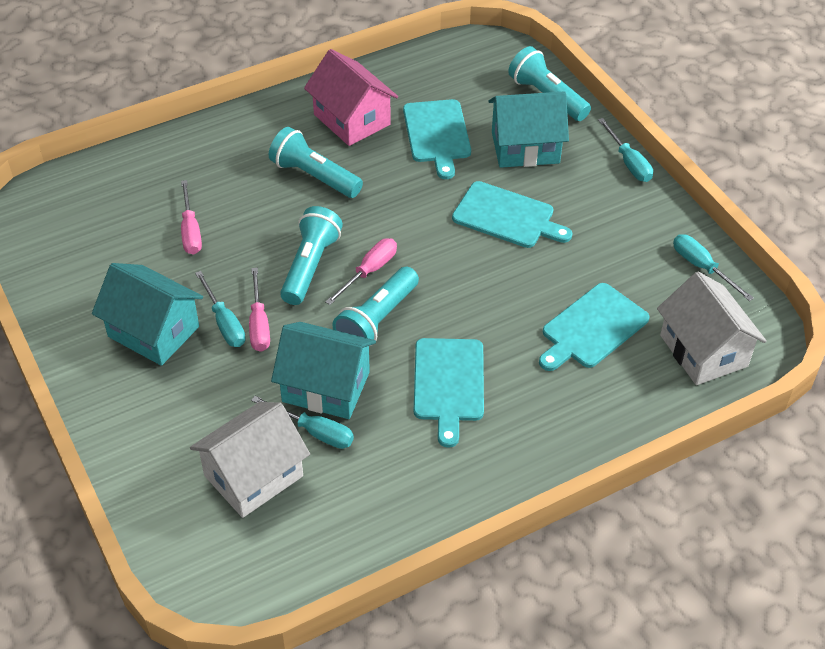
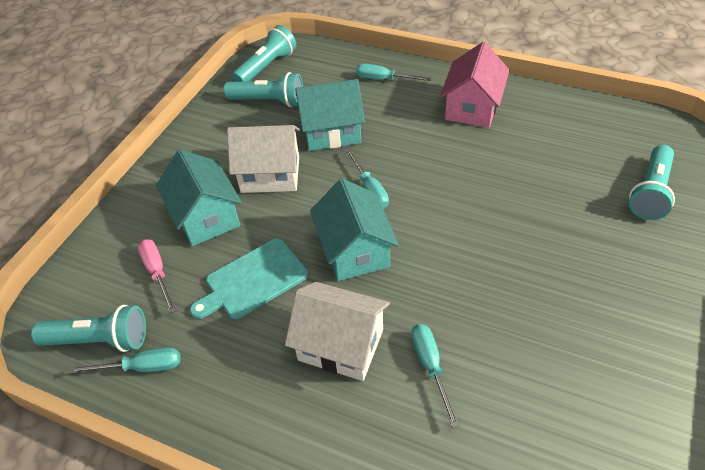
pink screwdriver: 3 -> 1
turquoise cutting board: 4 -> 1

